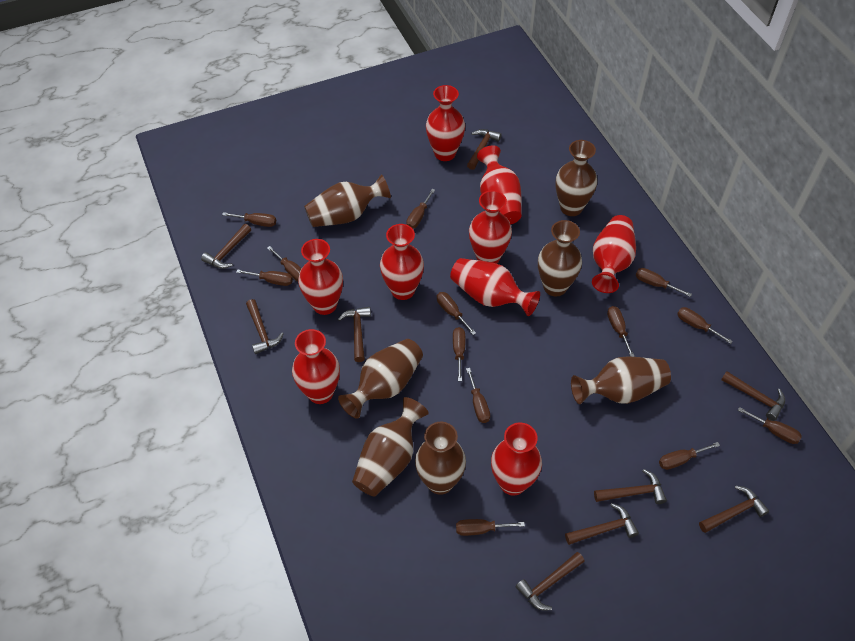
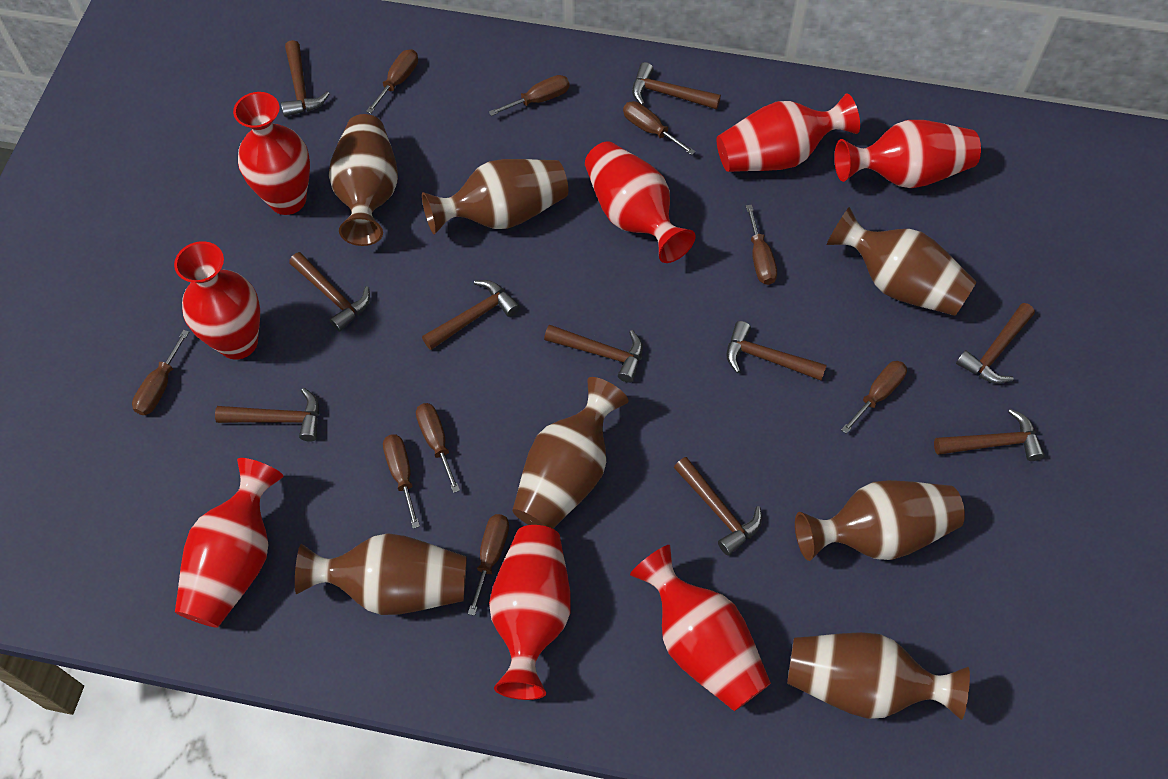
brown hammer: 9 -> 10
brown screwdriver: 13 -> 9
red vase: 9 -> 8

